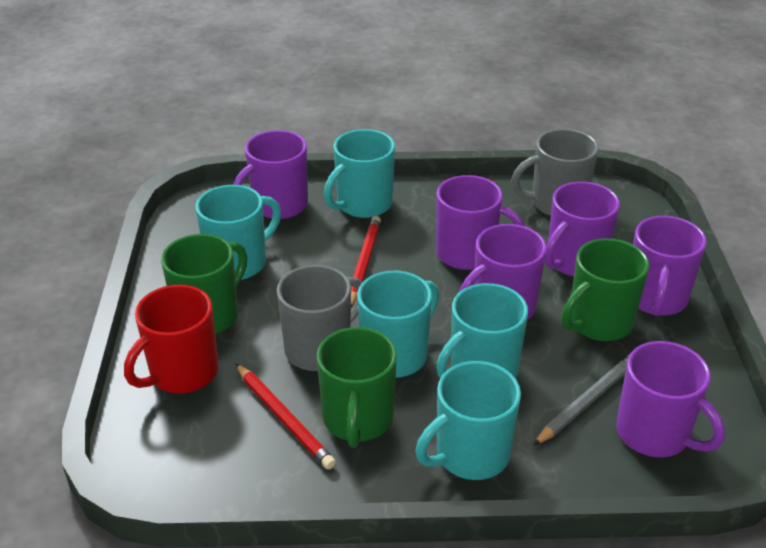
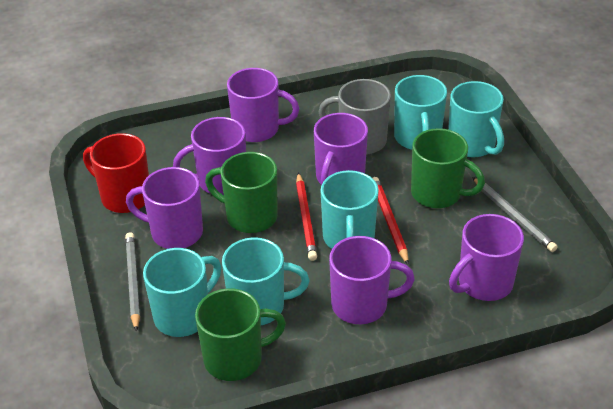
grey mug: 2 -> 1
grey pencil: 1 -> 2

